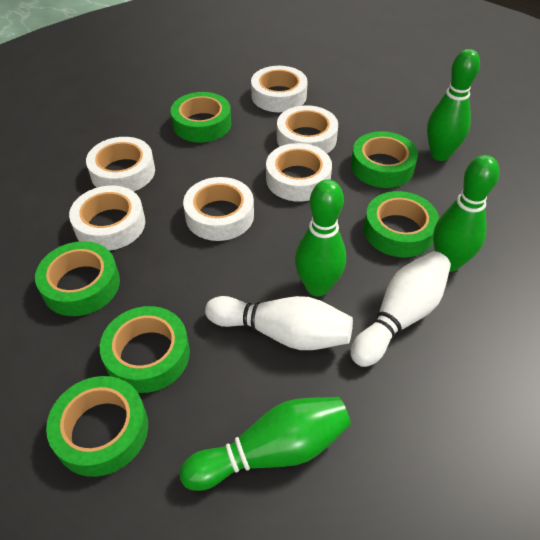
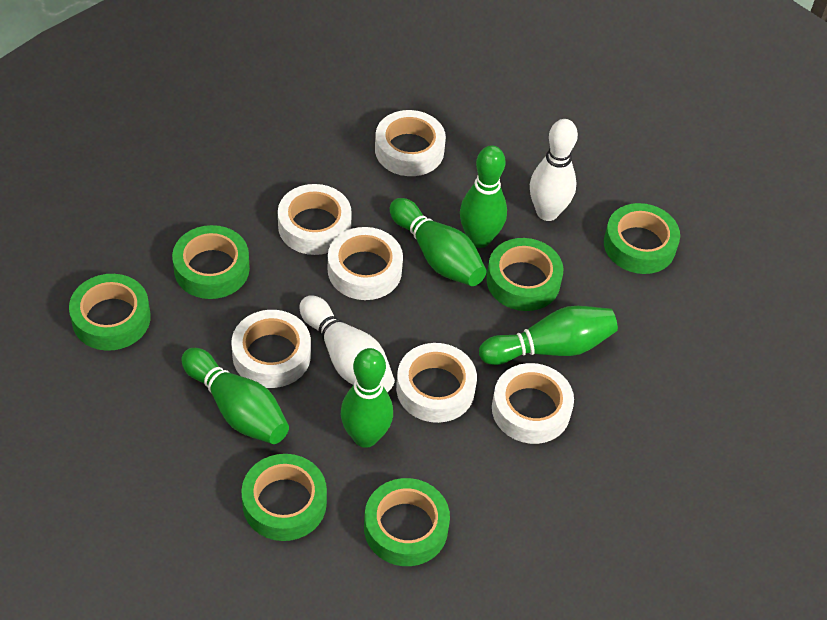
green bowling pin: 4 -> 5

